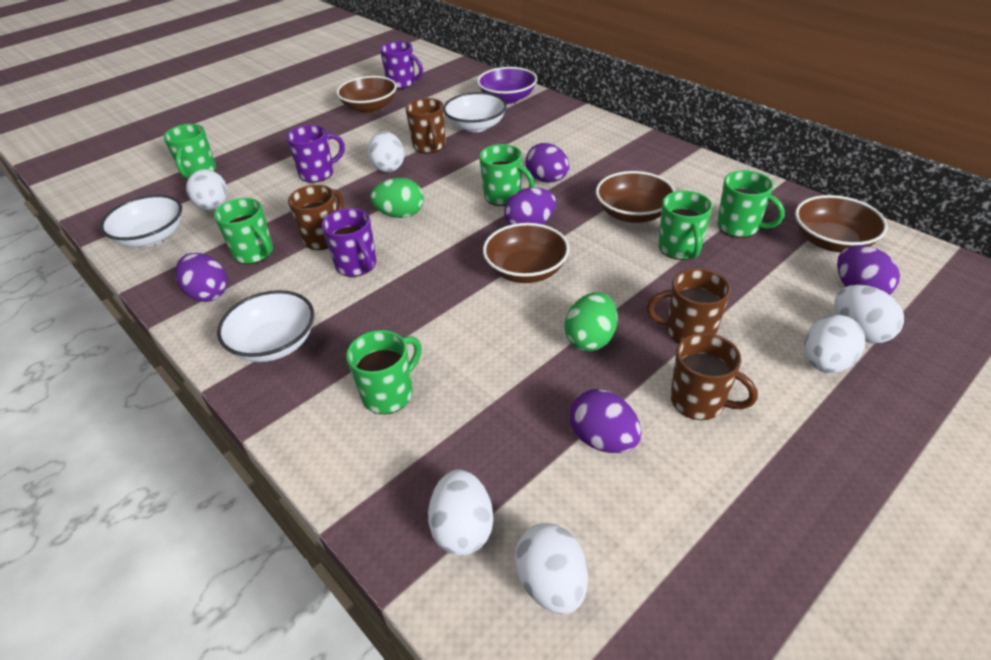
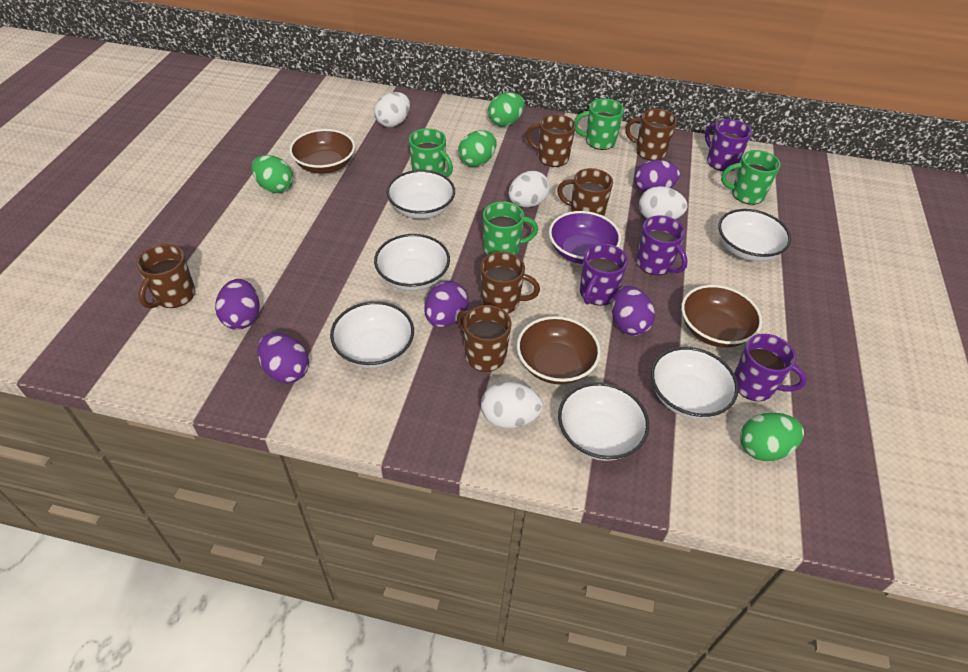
brown bowl: 4 -> 3
brown mug: 4 -> 6
green egg: 2 -> 4
green mug: 6 -> 4
purple mug: 3 -> 4
white bowl: 3 -> 6
white egg: 6 -> 4

